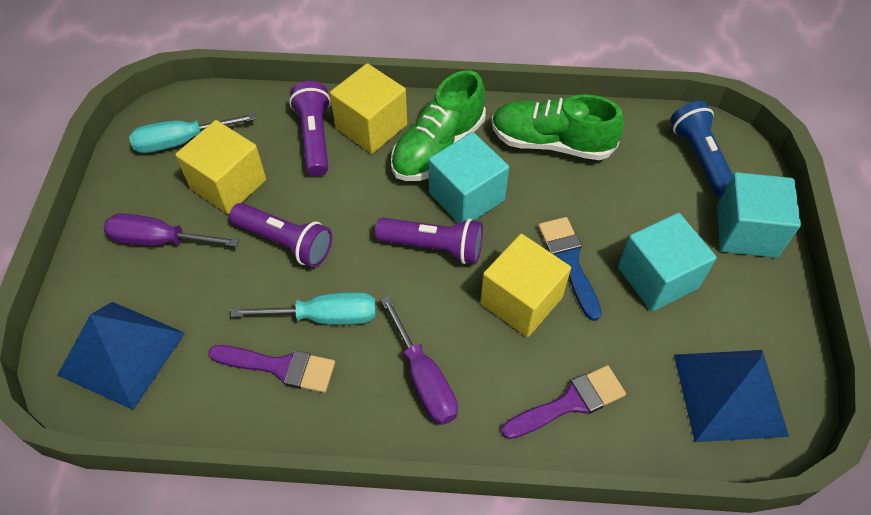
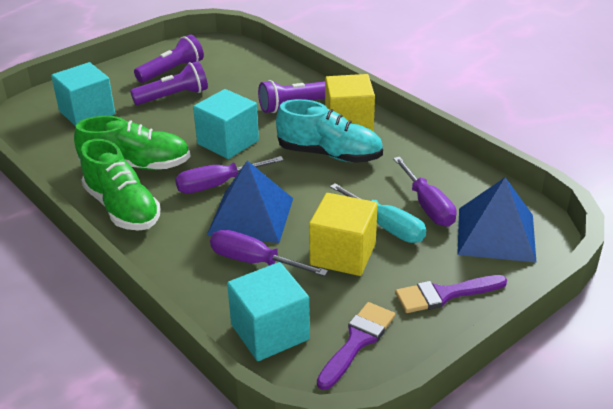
blue brush: 1 -> 0
blue flashlight: 1 -> 0
purple screwdriver: 2 -> 3
turquoise screwdriver: 2 -> 1
turquoise shoe: 0 -> 1
yellow cube: 3 -> 2

